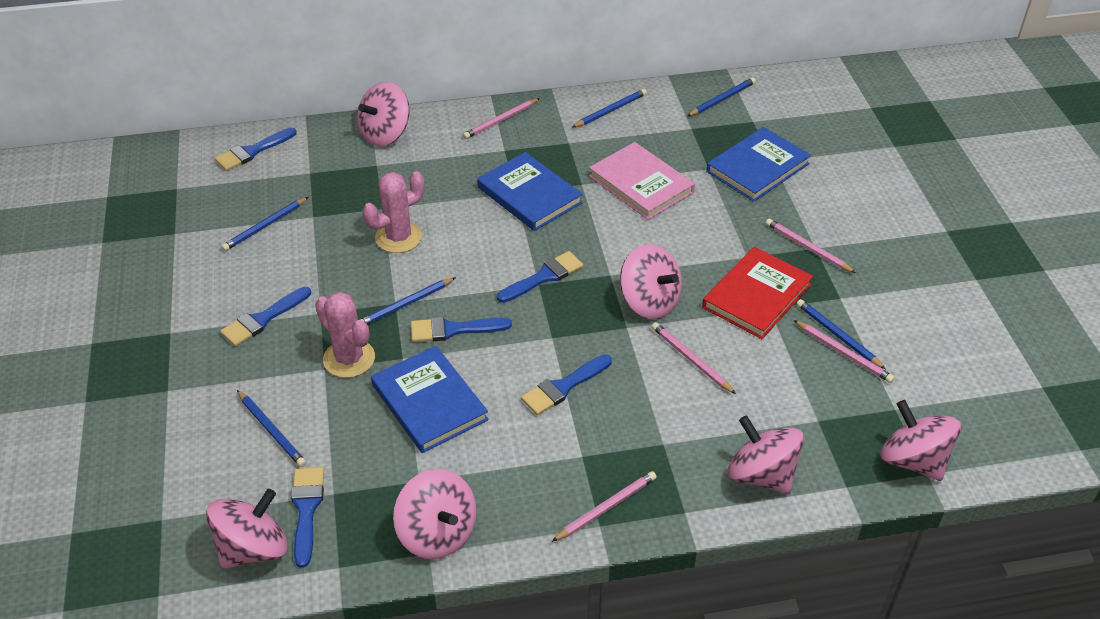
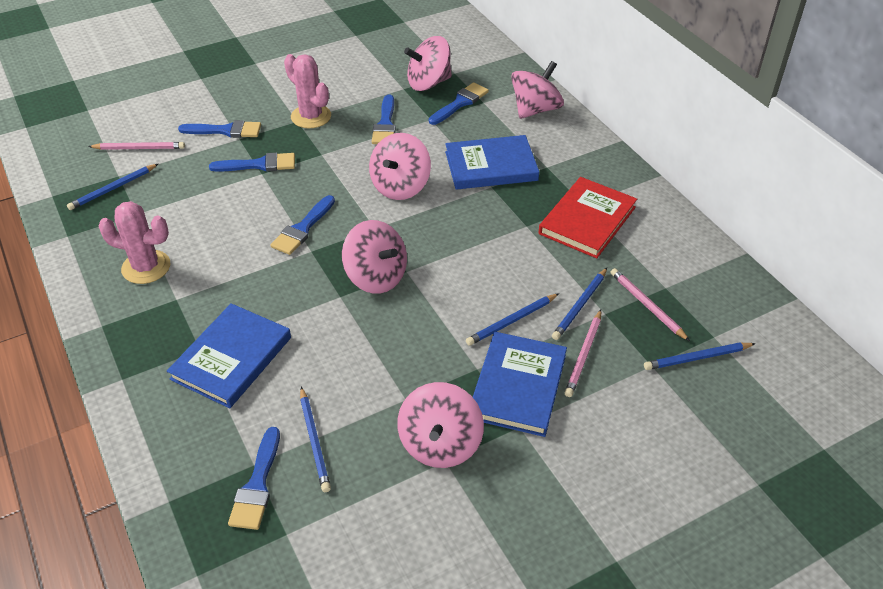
blue pencil: 6 -> 5
pink book: 1 -> 0
pink pencil: 5 -> 3
pink spinning top: 6 -> 5

